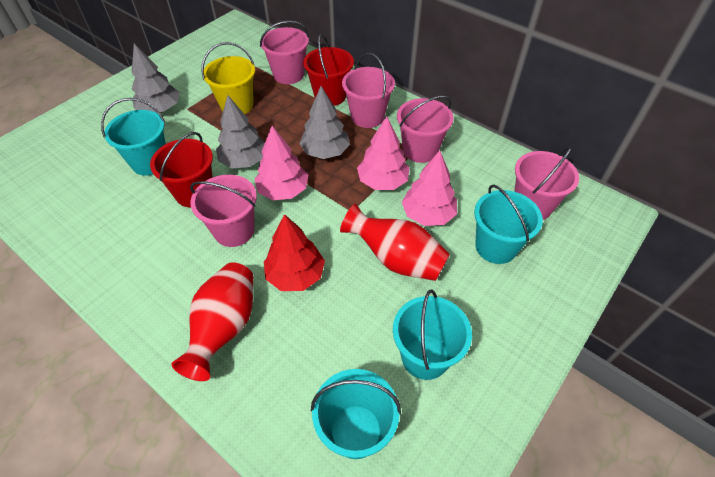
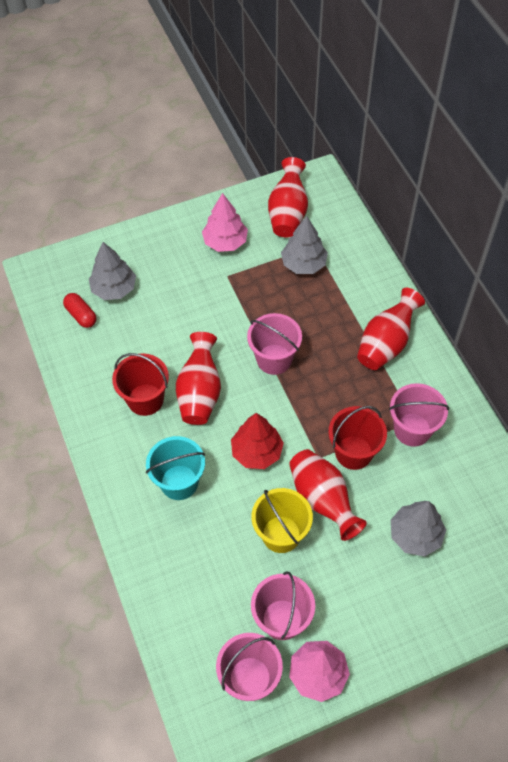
pink bucket: 5 -> 4
pink tree: 3 -> 2
red capsule: 0 -> 1
red vase: 2 -> 4
turquoise bucket: 4 -> 1

